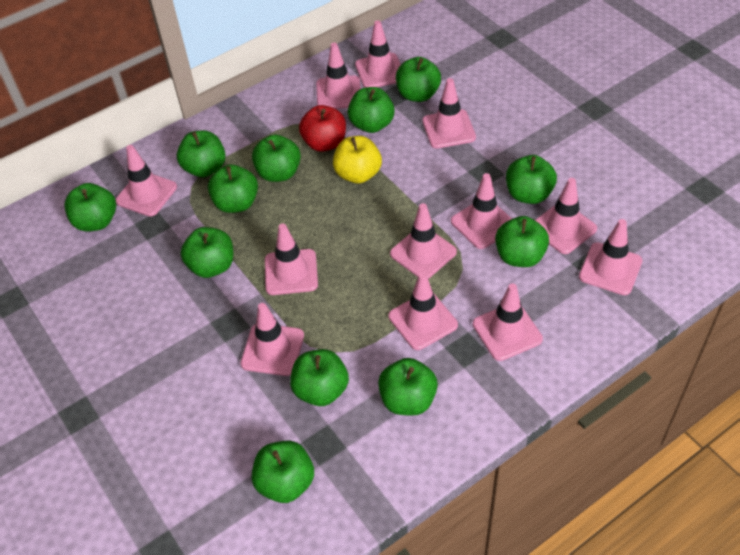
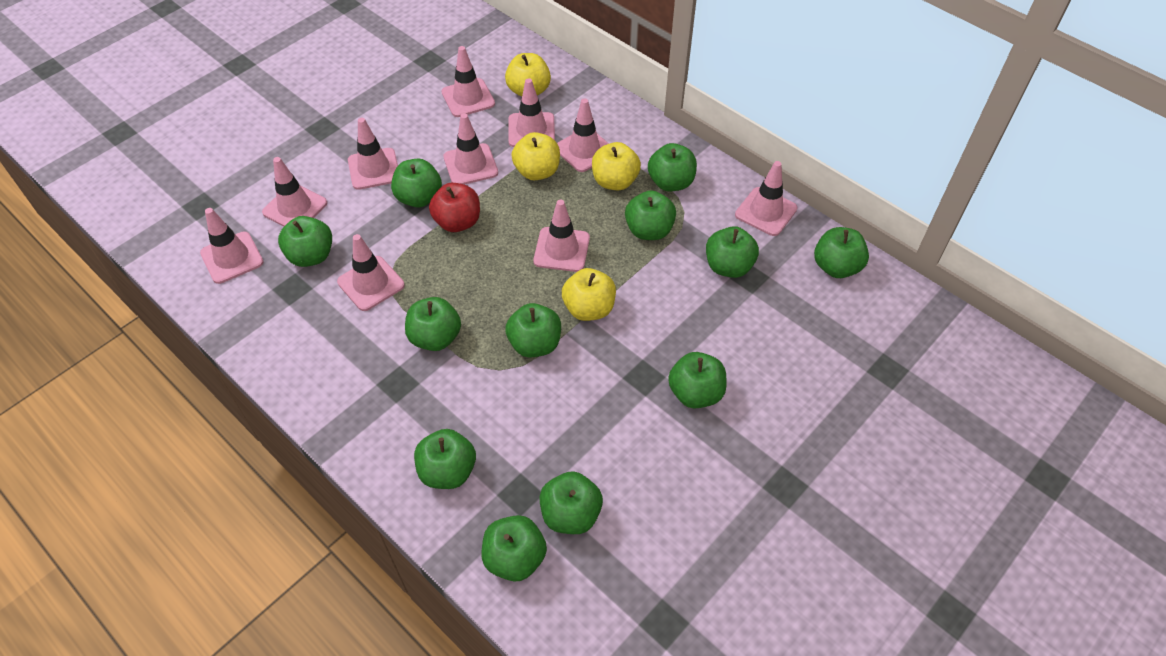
pink traffic cone: 12 -> 10
yellow apple: 1 -> 4

